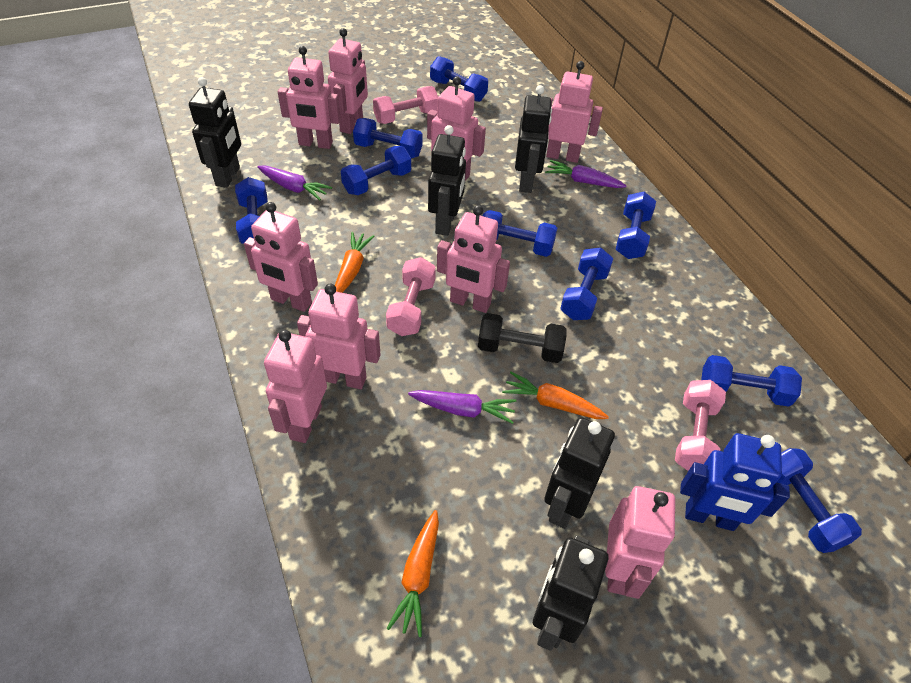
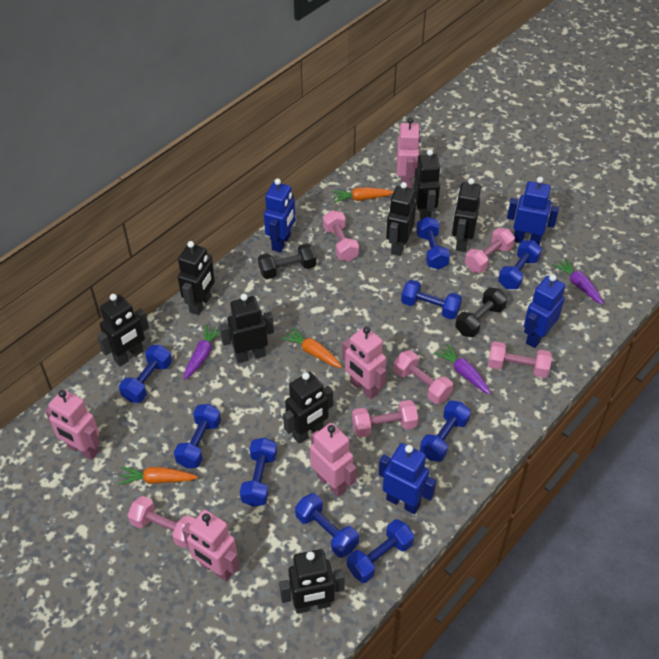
black dumbbell: 1 -> 2
black robot: 5 -> 8
blue robot: 1 -> 4
pink dumbbell: 3 -> 6
pink robot: 9 -> 5

